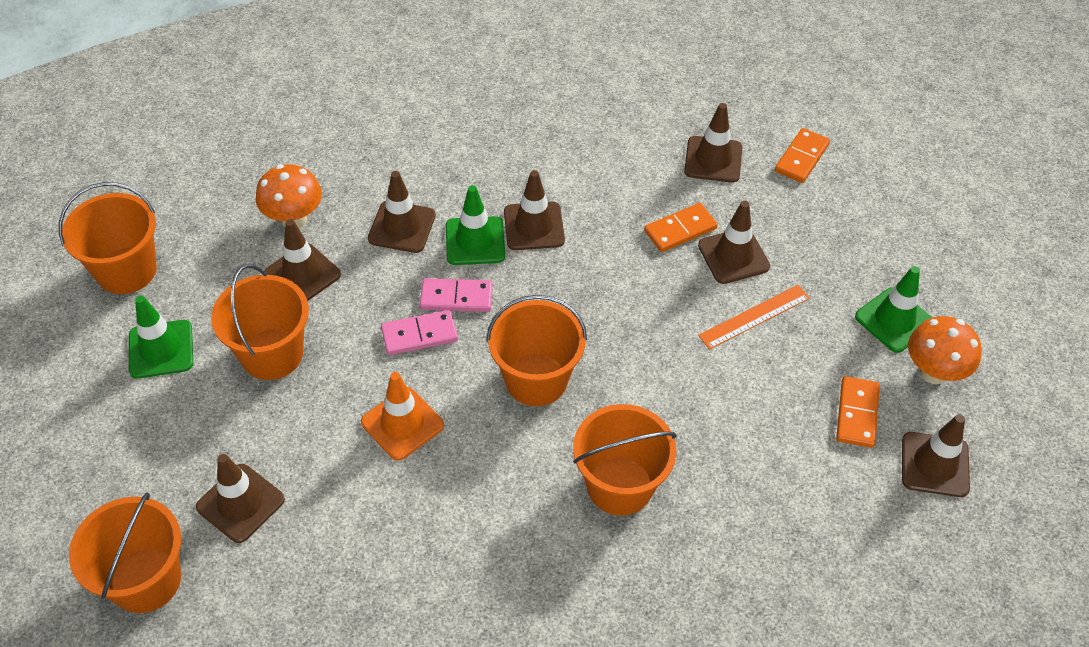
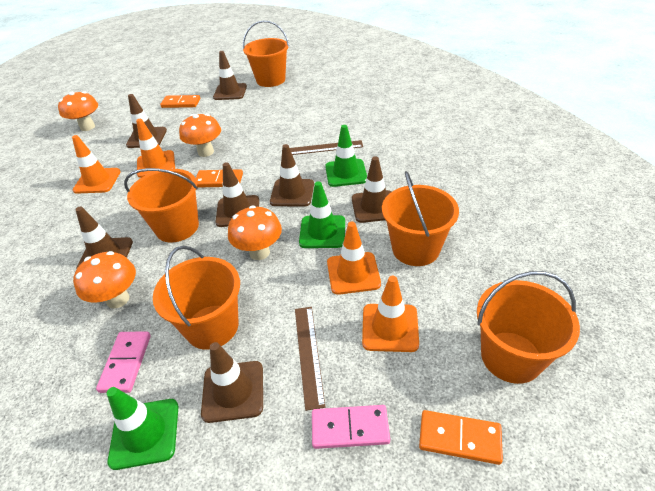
brown ruler: 0 -> 2
orange mushroom: 2 -> 4
orange ruler: 1 -> 0
orange traffic cone: 1 -> 4

